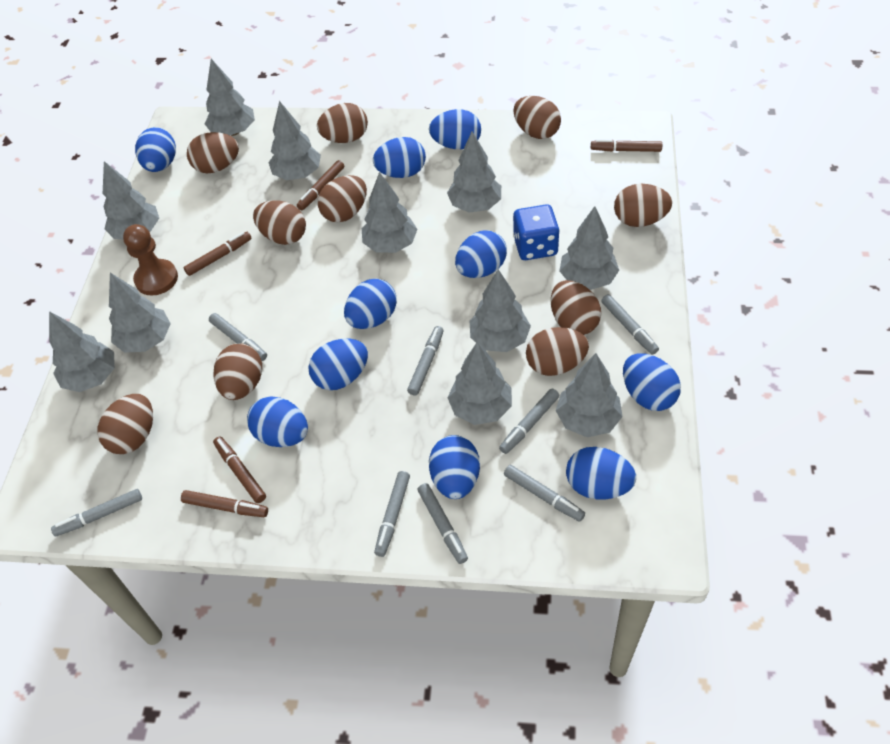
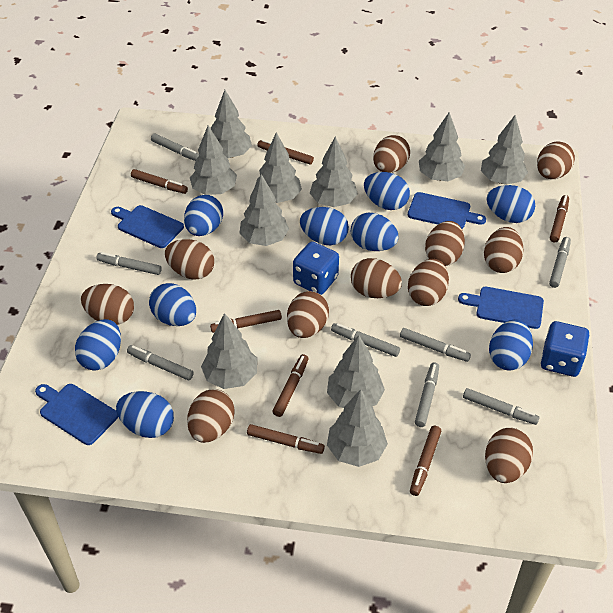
blue cutting board: 0 -> 4
blue dice: 1 -> 2
blue egg: 10 -> 9
brown egg: 10 -> 11
brown marker: 5 -> 7
brown pawn: 1 -> 0
grey tree: 11 -> 10

